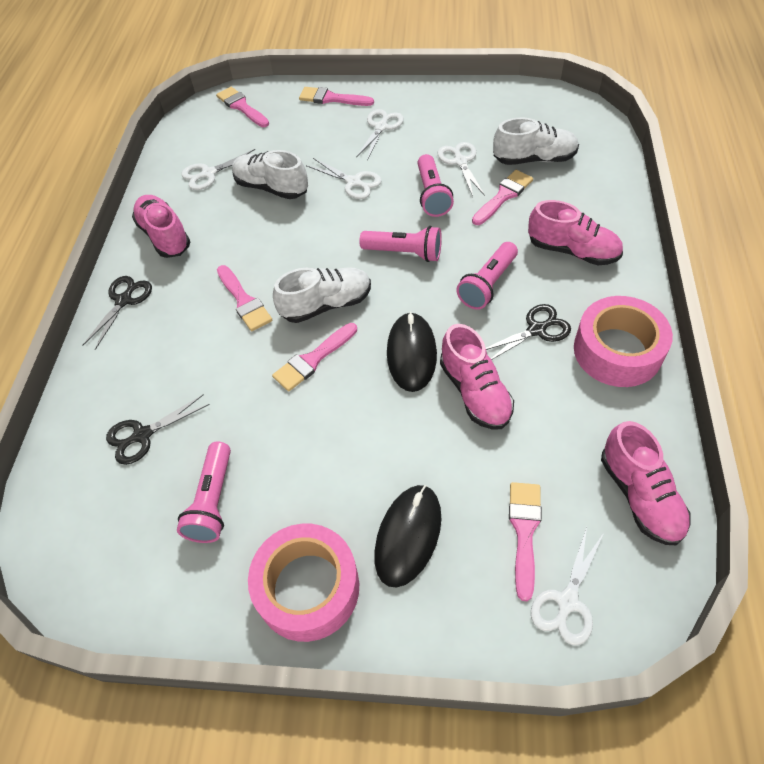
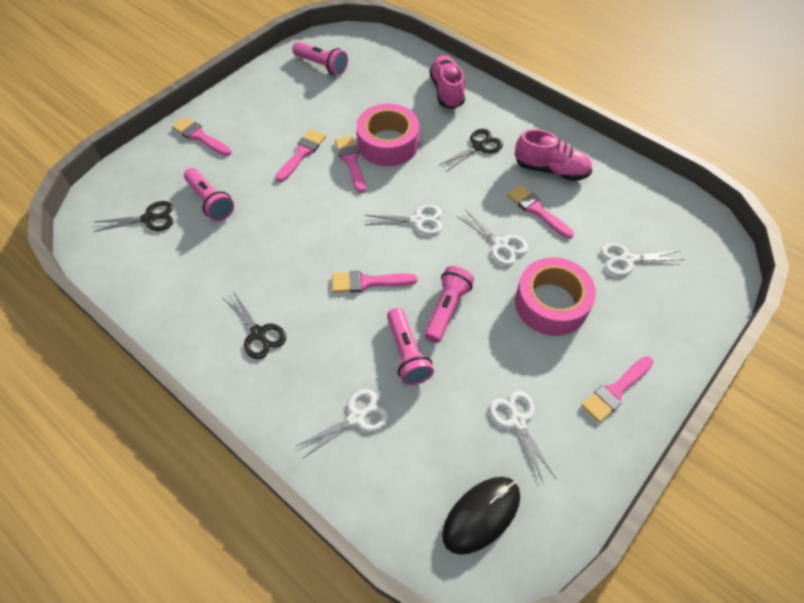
black mouse: 2 -> 1
pink shoe: 4 -> 2
white shoe: 3 -> 0

